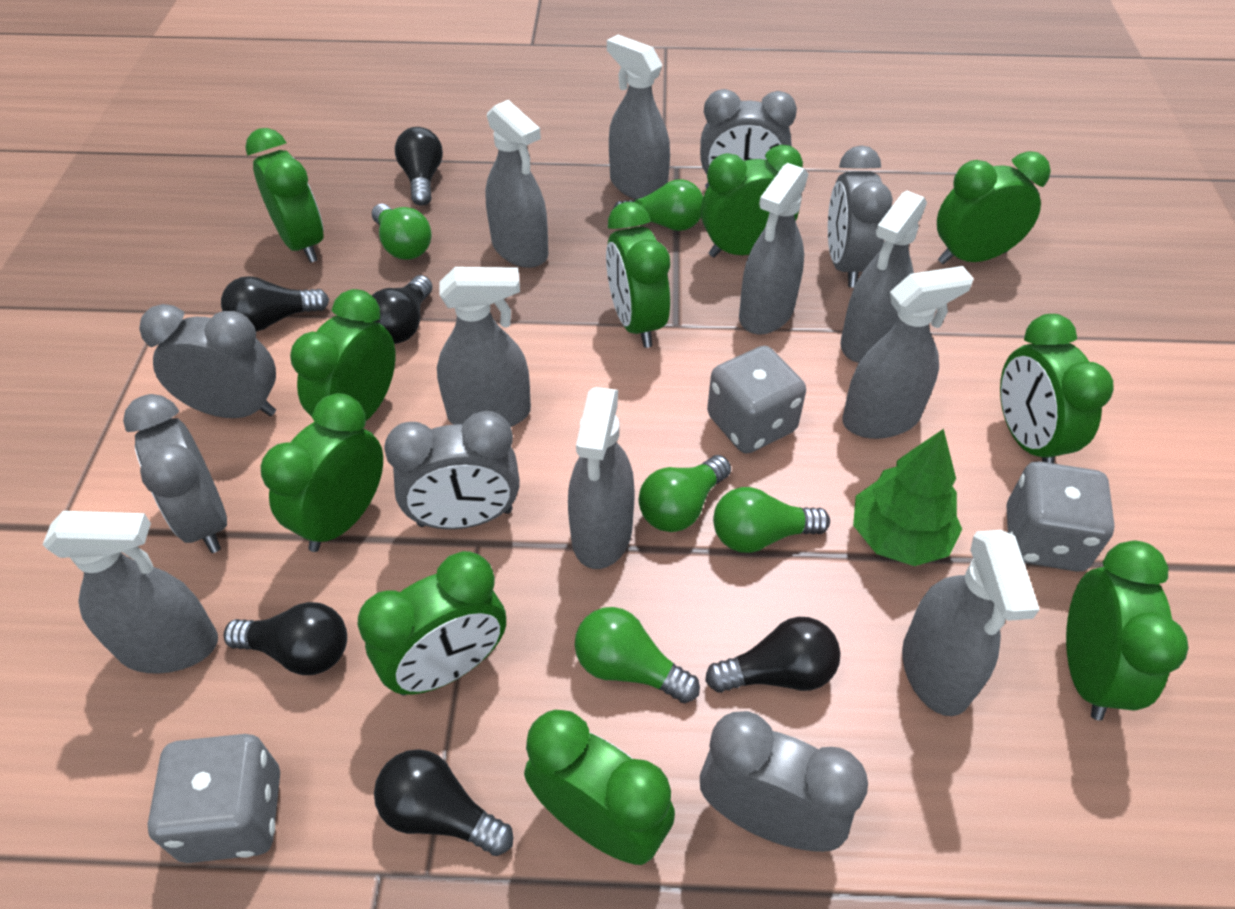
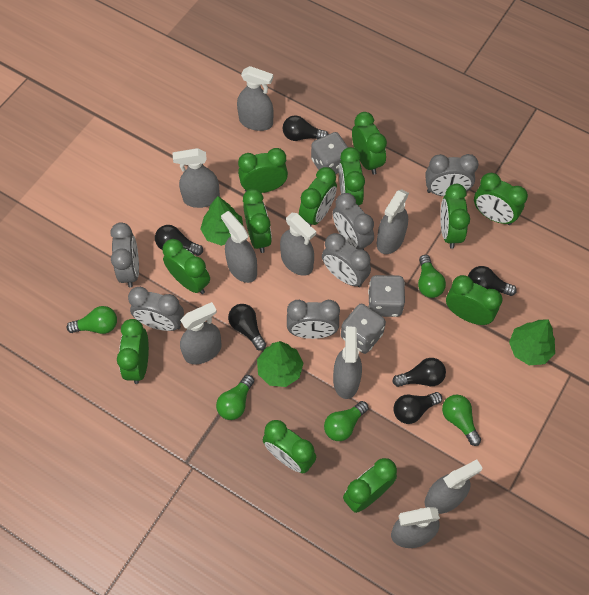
green clock: 10 -> 12
green tree: 1 -> 3

